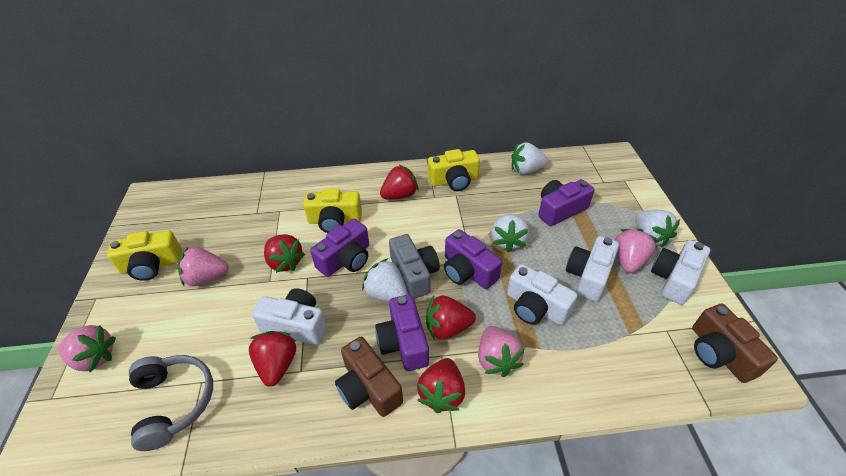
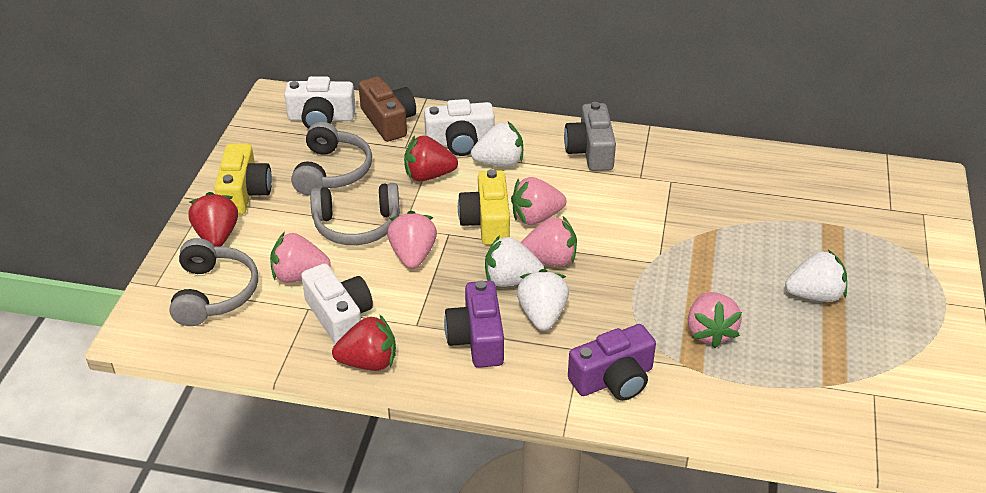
brown camera: 2 -> 1
grey headphones: 1 -> 3
pink strawberry: 4 -> 5
purple camera: 4 -> 2
red strawberry: 5 -> 3
white camera: 4 -> 3
yellow camera: 3 -> 2

